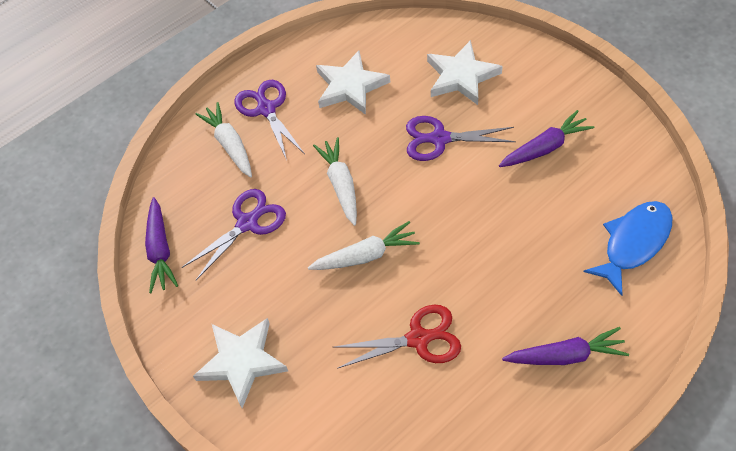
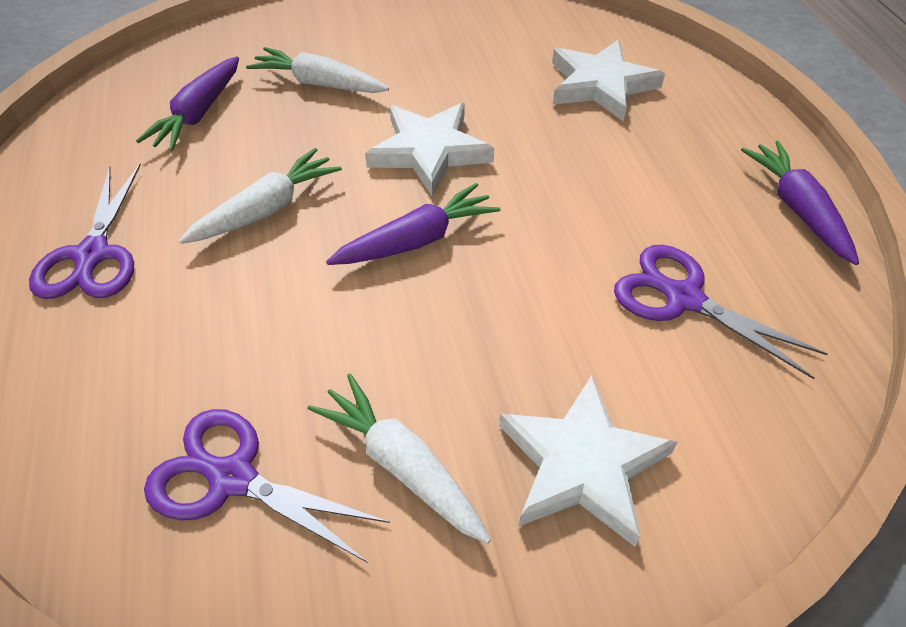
blue fish: 1 -> 0
red scissors: 1 -> 0

